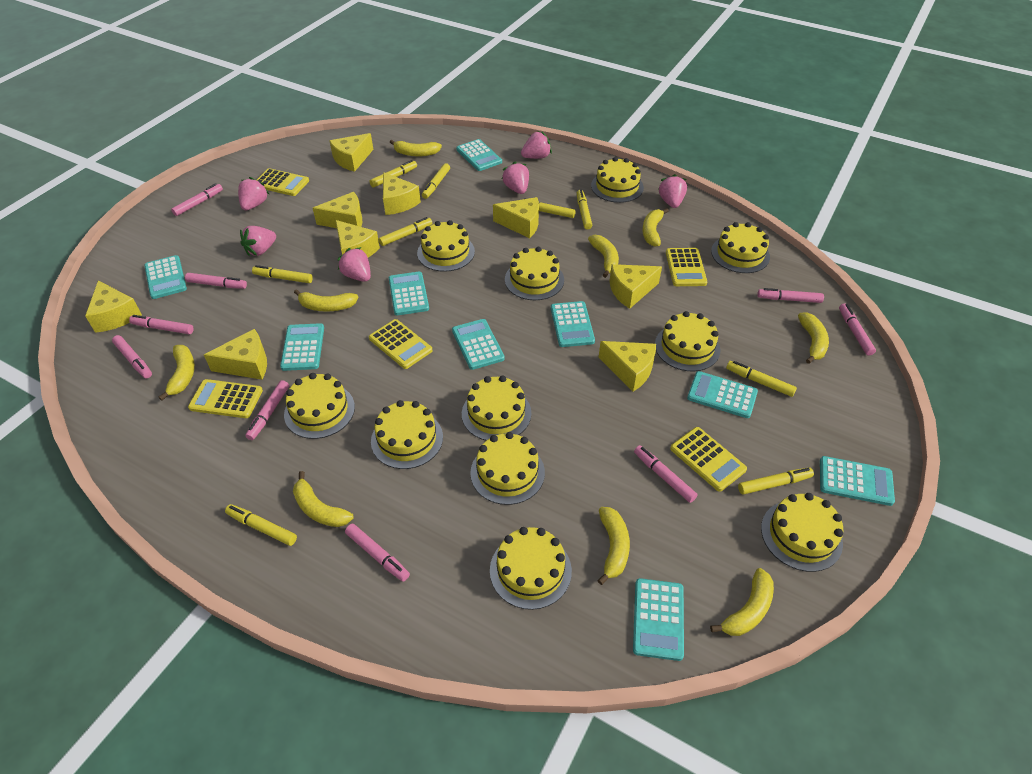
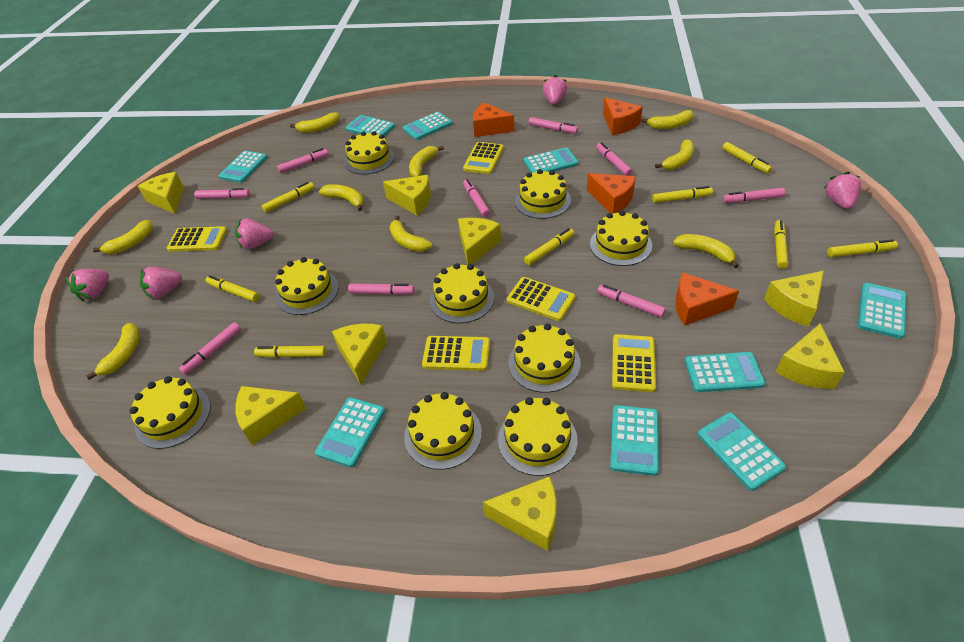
orange cheese: 0 -> 4
pink strawberry: 6 -> 5
yellow cake: 11 -> 9
yellow cheese: 9 -> 8
yellow marker: 9 -> 8

